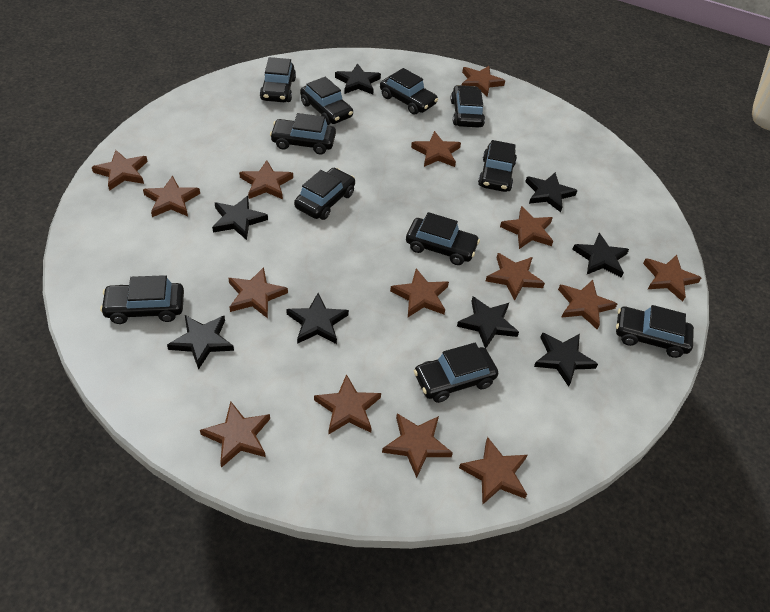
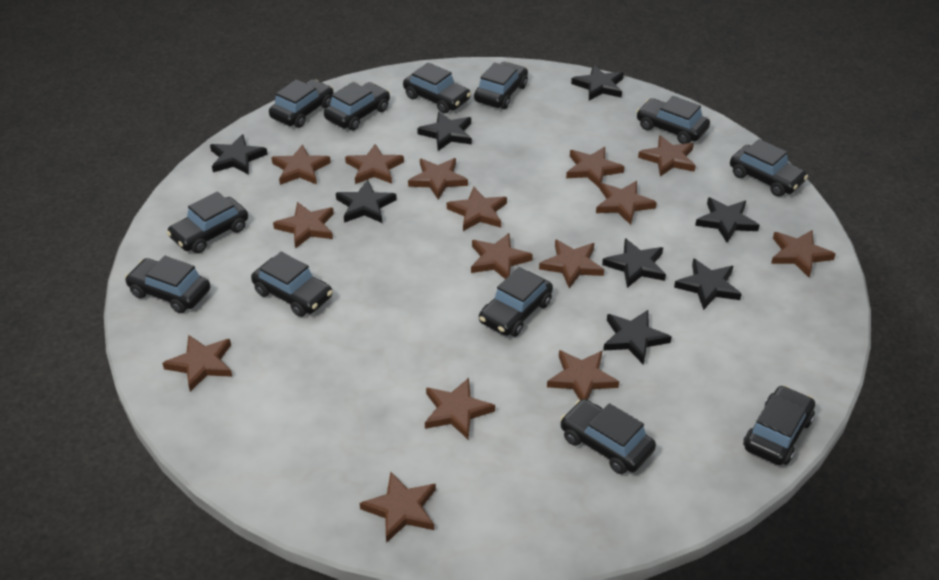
black car: 11 -> 12

